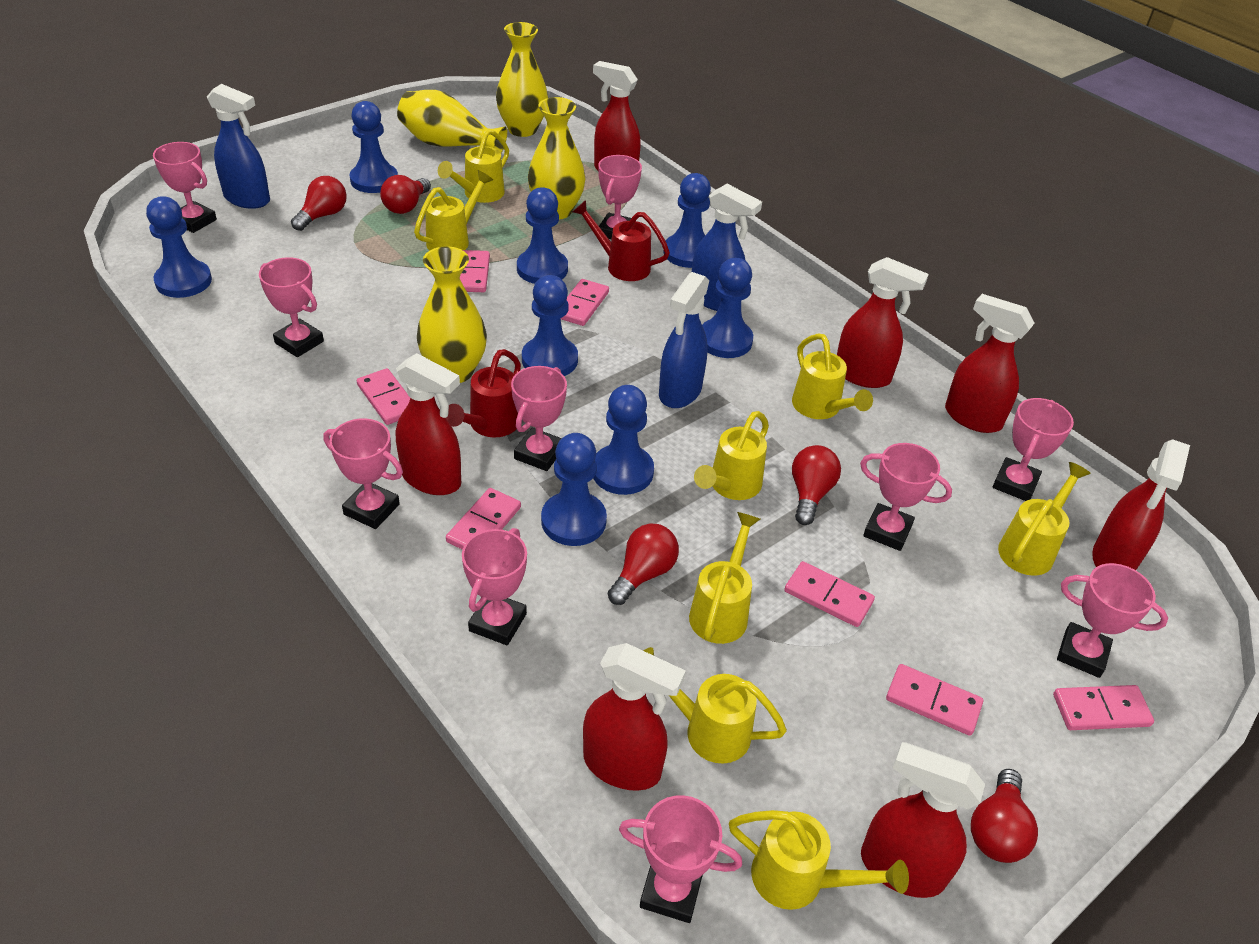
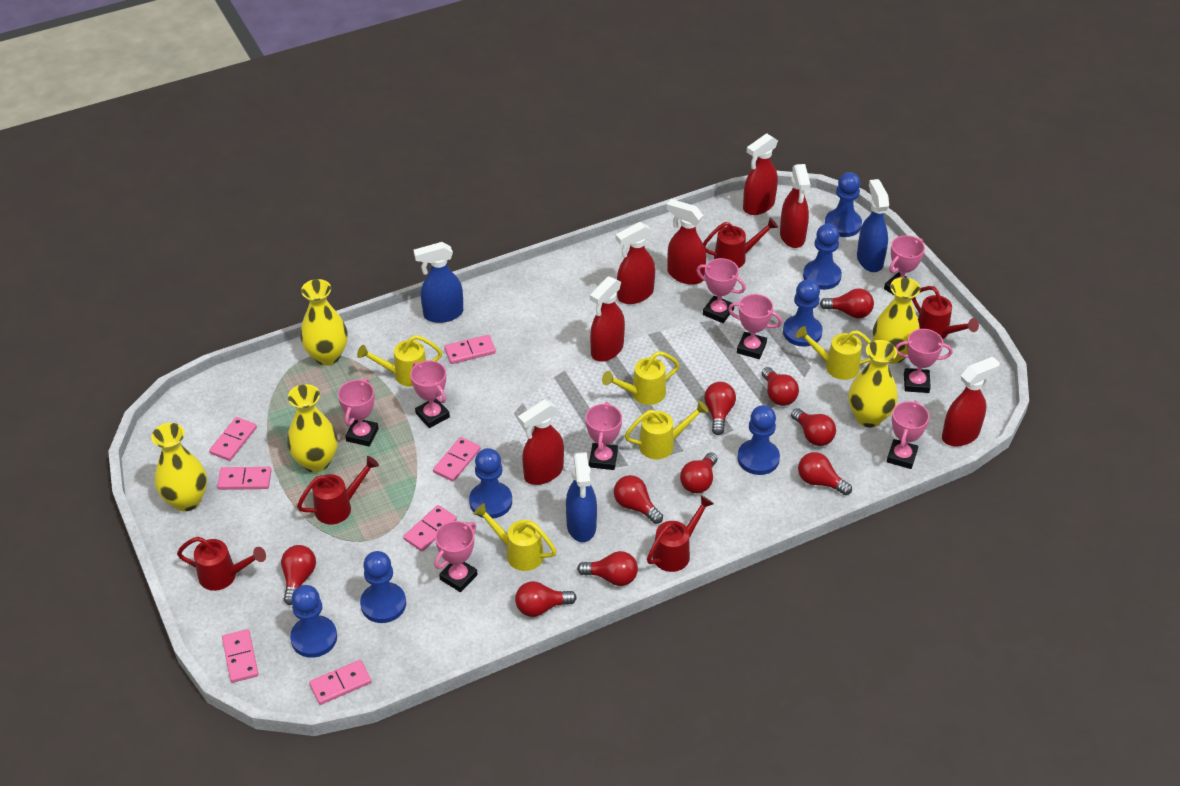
blue pawn: 8 -> 7
pink trophy: 10 -> 9
red light bulb: 5 -> 10
red watering can: 2 -> 5
yellow vase: 4 -> 5
yellow watering can: 8 -> 5

